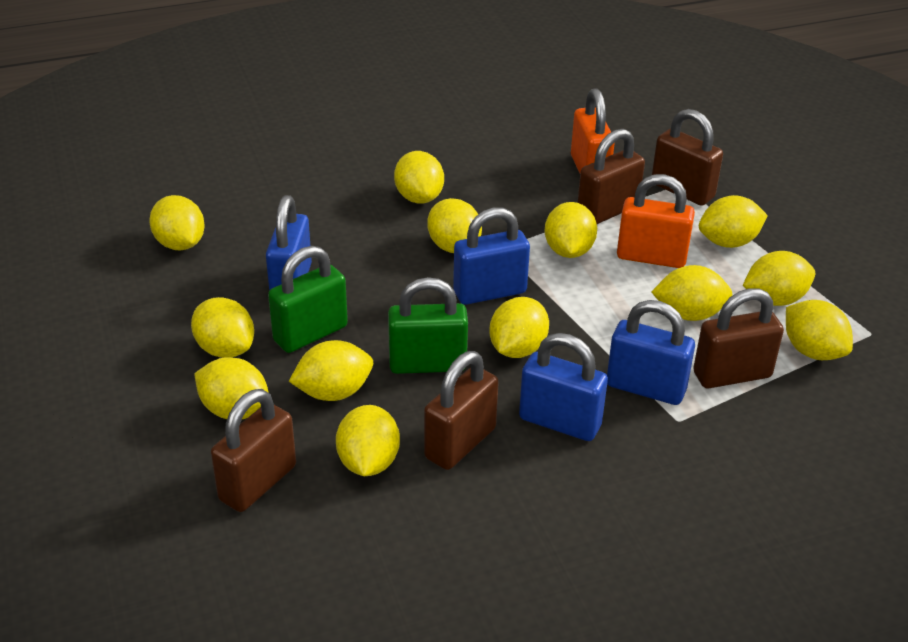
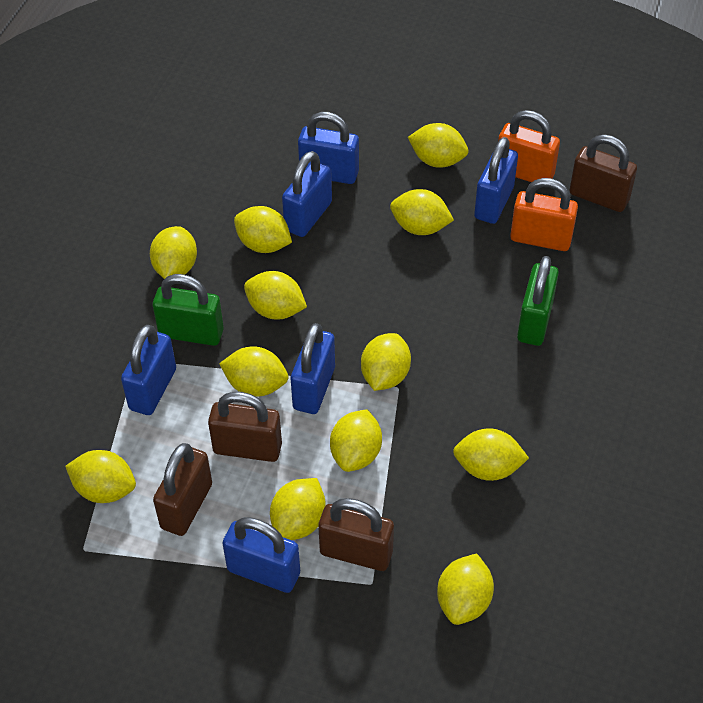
blue padlock: 4 -> 6
brown padlock: 5 -> 4
yellow lemon: 13 -> 12

